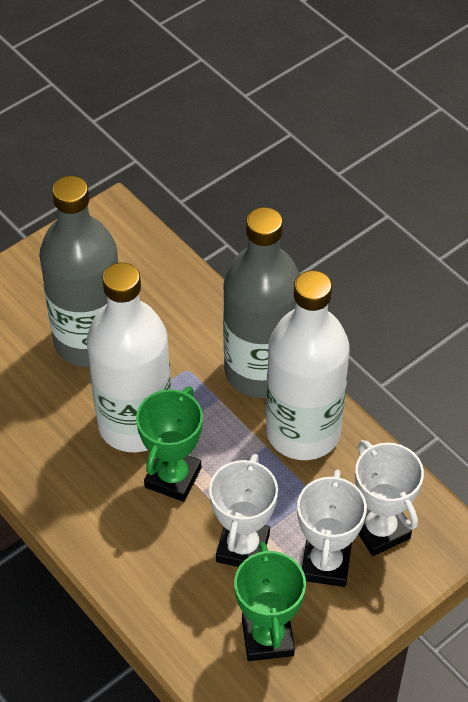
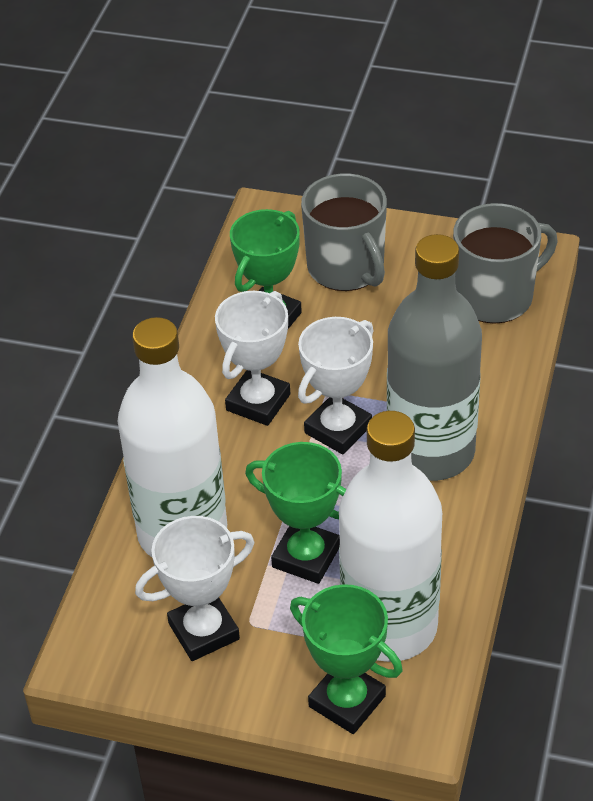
green trophy: 2 -> 3
grey bottle: 2 -> 1
grey mug: 0 -> 2

